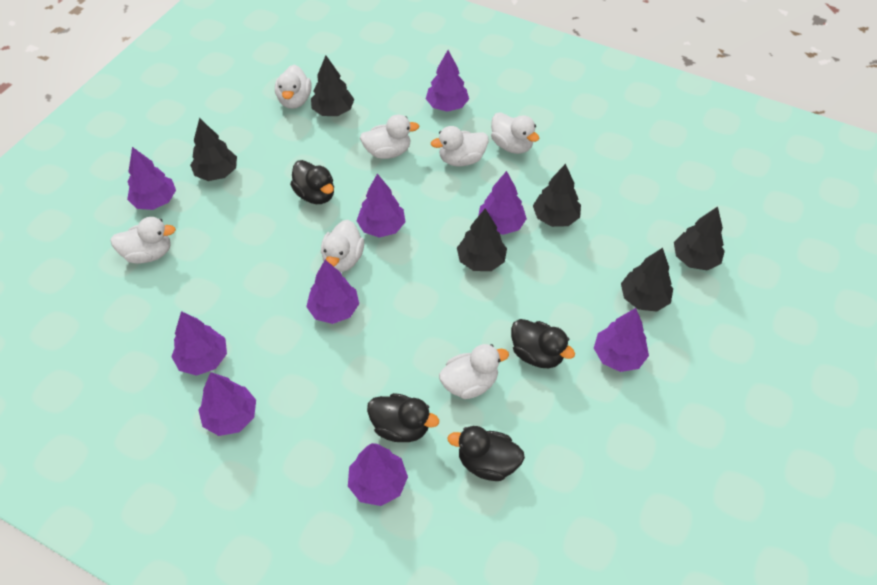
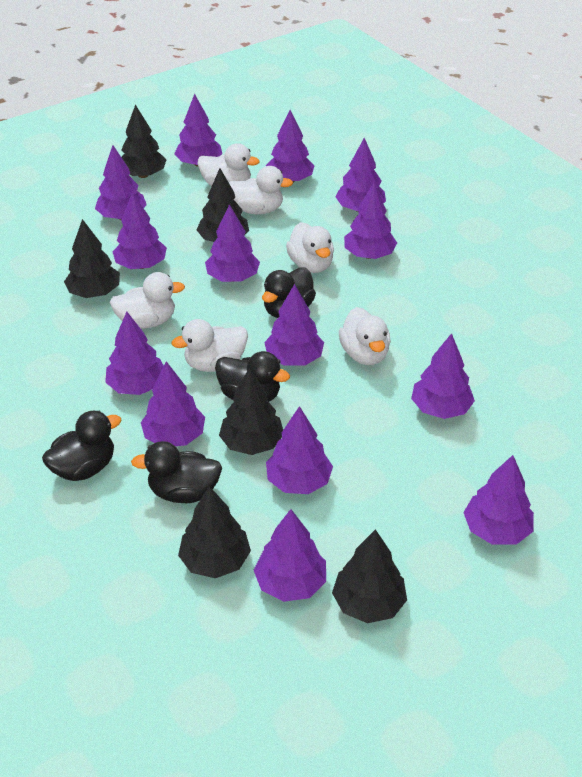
purple tree: 9 -> 14
white duck: 7 -> 6

